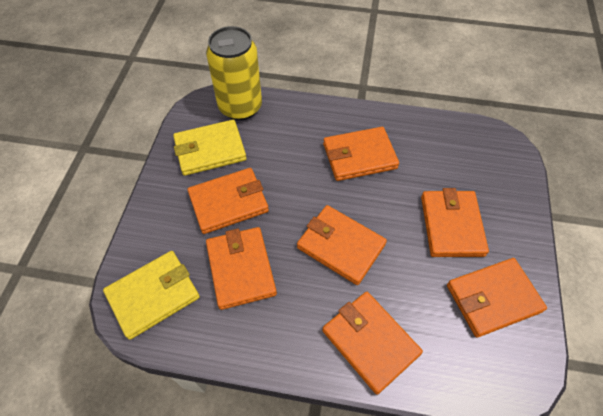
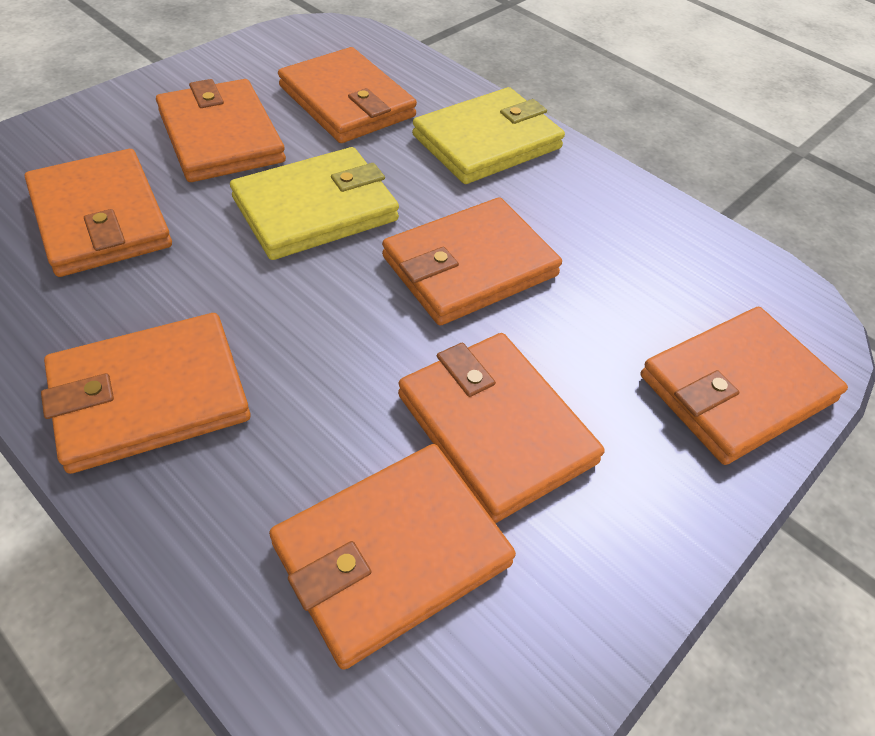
orange wallet: 7 -> 8
yellow can: 1 -> 0

